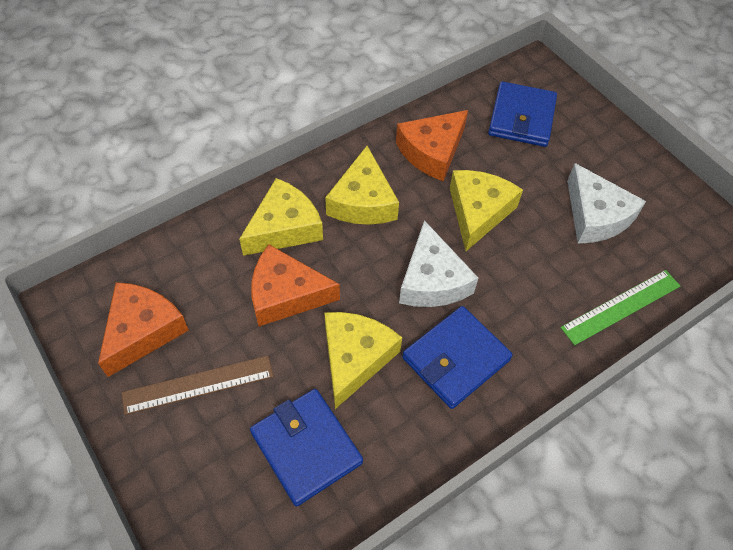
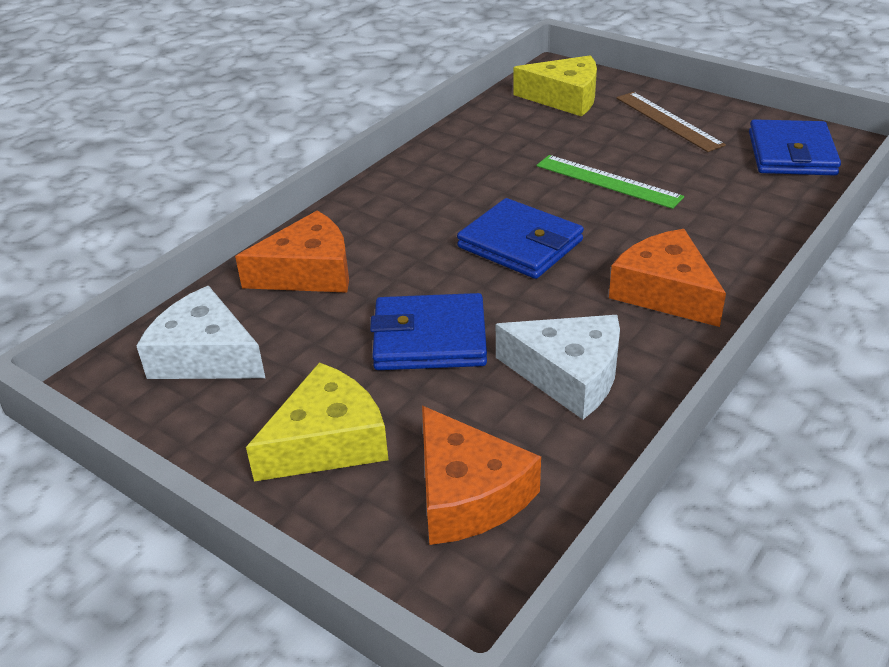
yellow cheese: 4 -> 2

